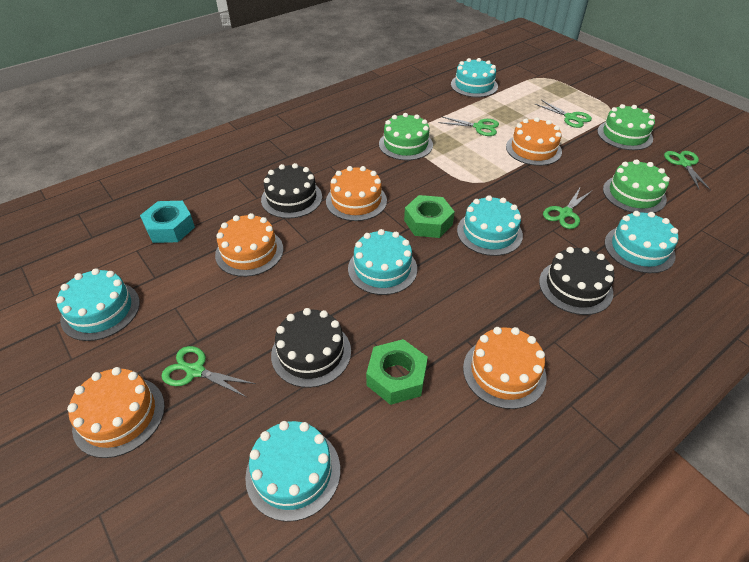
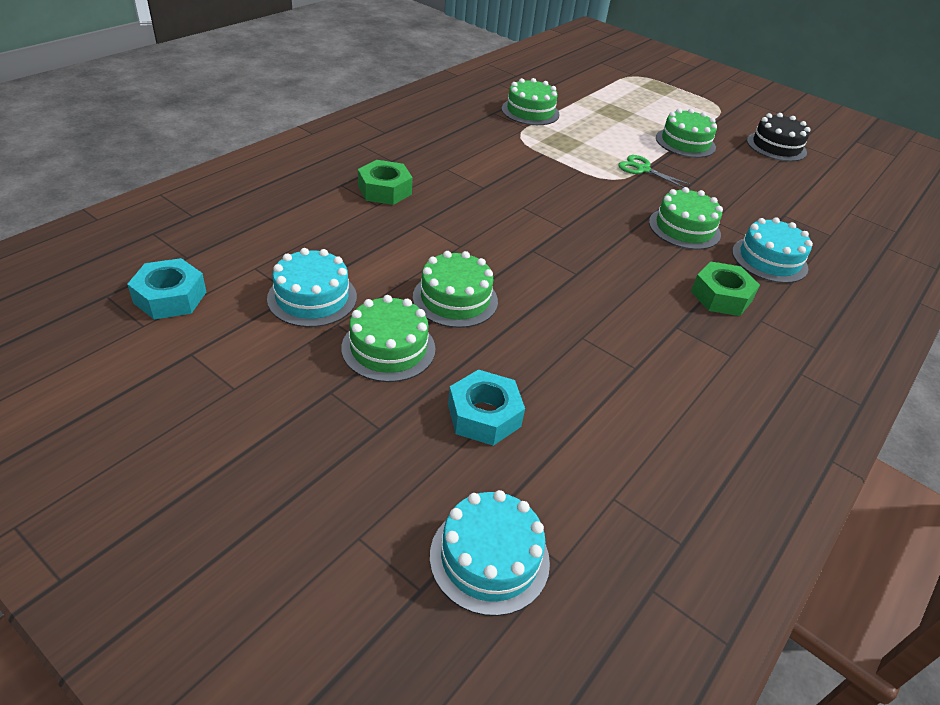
black cake: 3 -> 1
green cake: 3 -> 5
green scissors: 5 -> 1
orange cake: 5 -> 0
turquoise cake: 6 -> 3
turquoise nut: 1 -> 2

